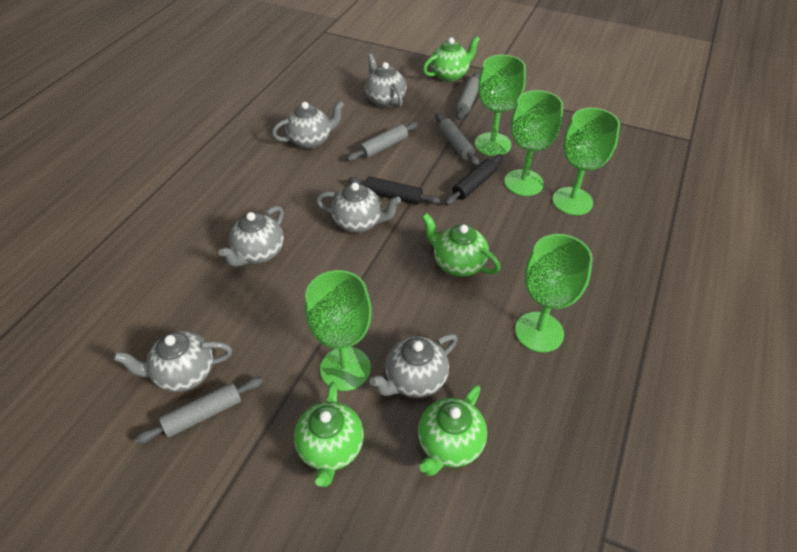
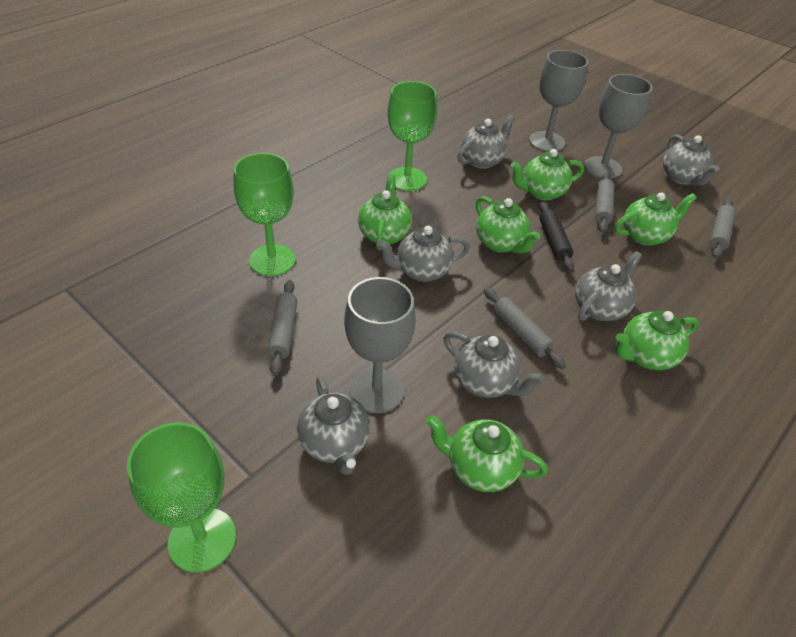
black rolling pin: 2 -> 1
green goblet: 5 -> 3
green teapot: 4 -> 6
grey goblet: 0 -> 3

